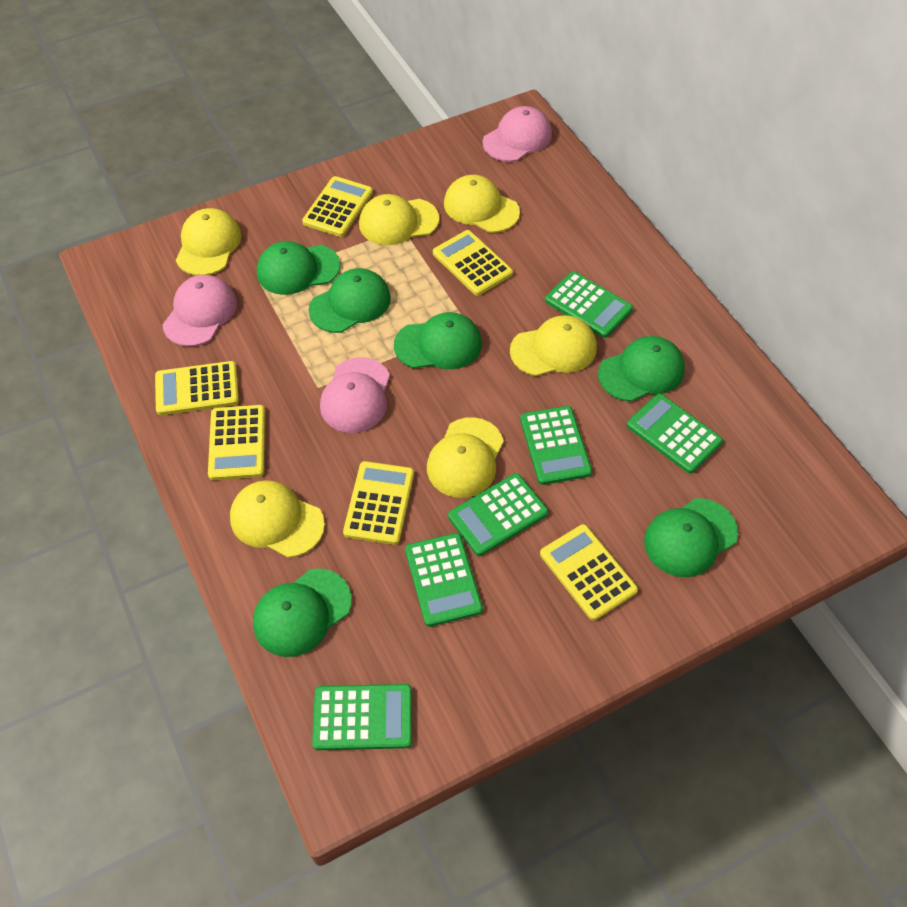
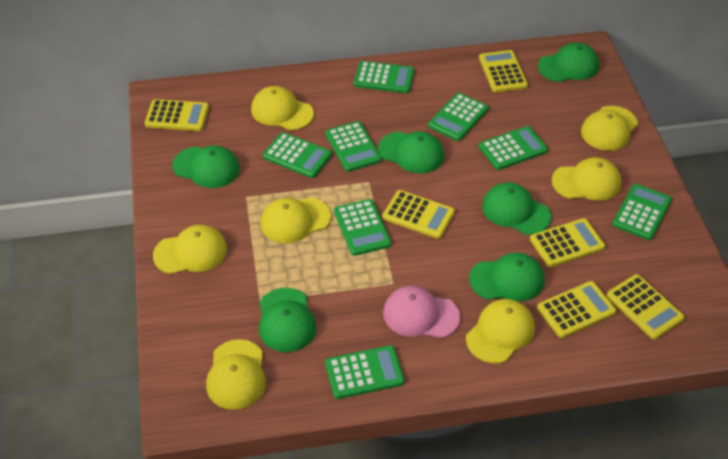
green calculator: 6 -> 8
pink cap: 3 -> 1
yellow cap: 6 -> 7

